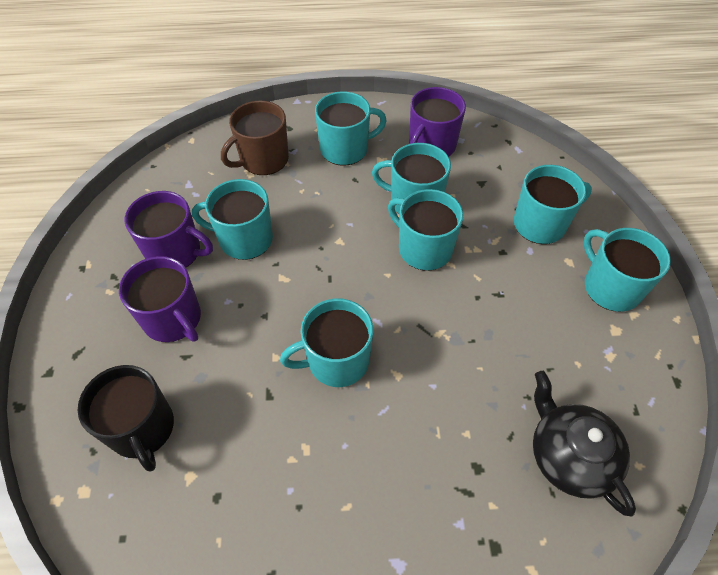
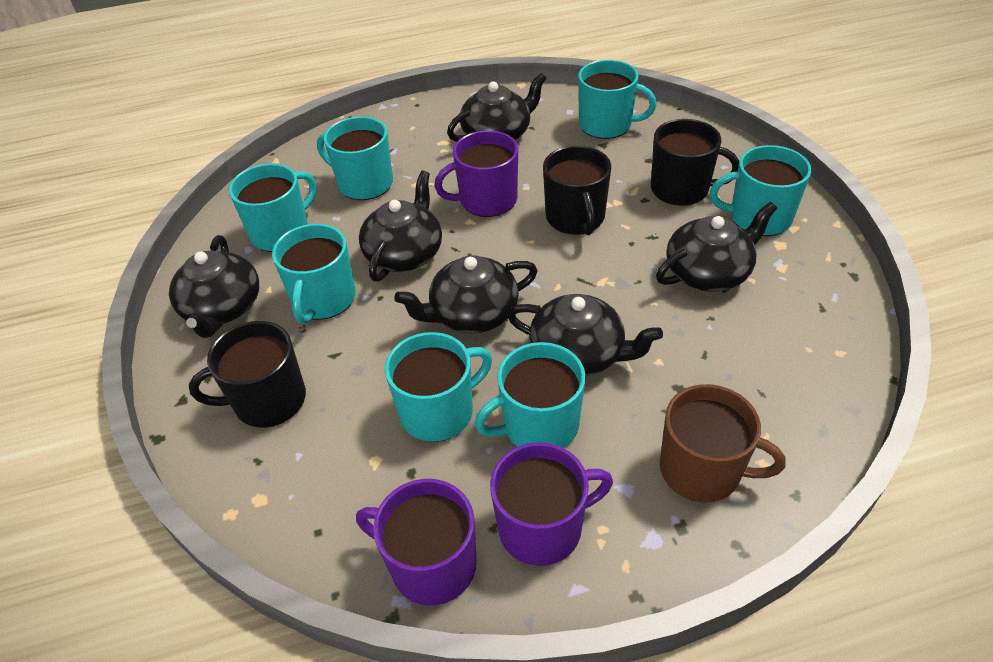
black mug: 1 -> 3
black teapot: 1 -> 6

